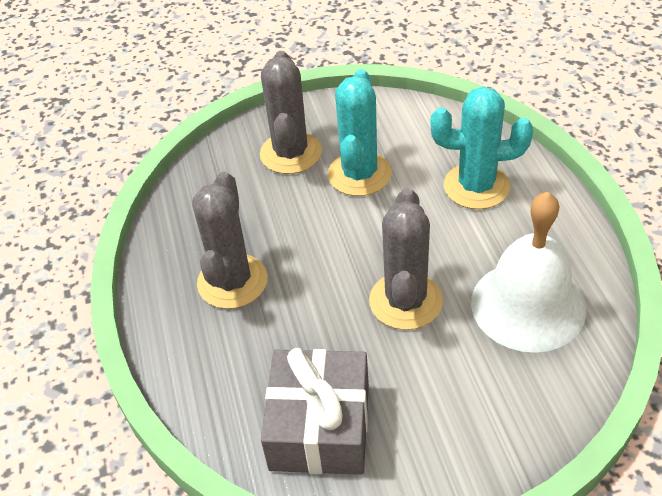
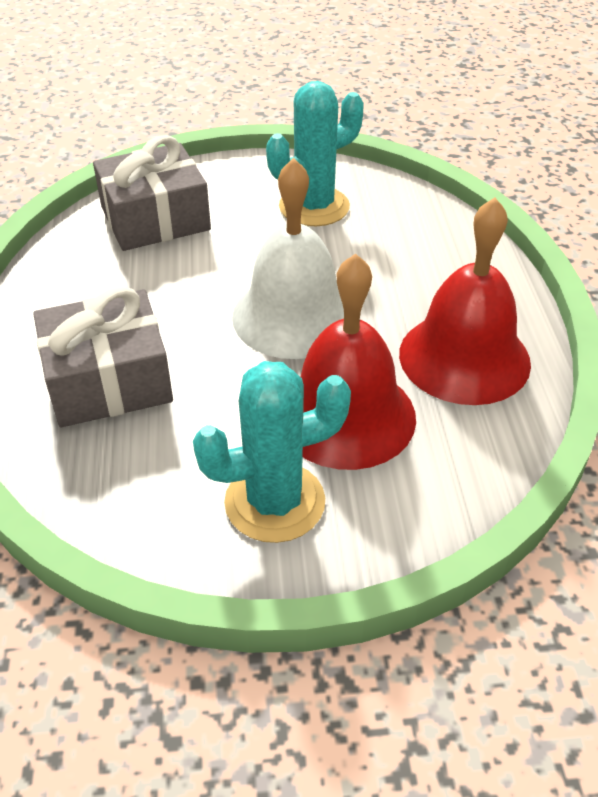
grey cactus: 3 -> 0
grey gift: 1 -> 2
red bell: 0 -> 2

